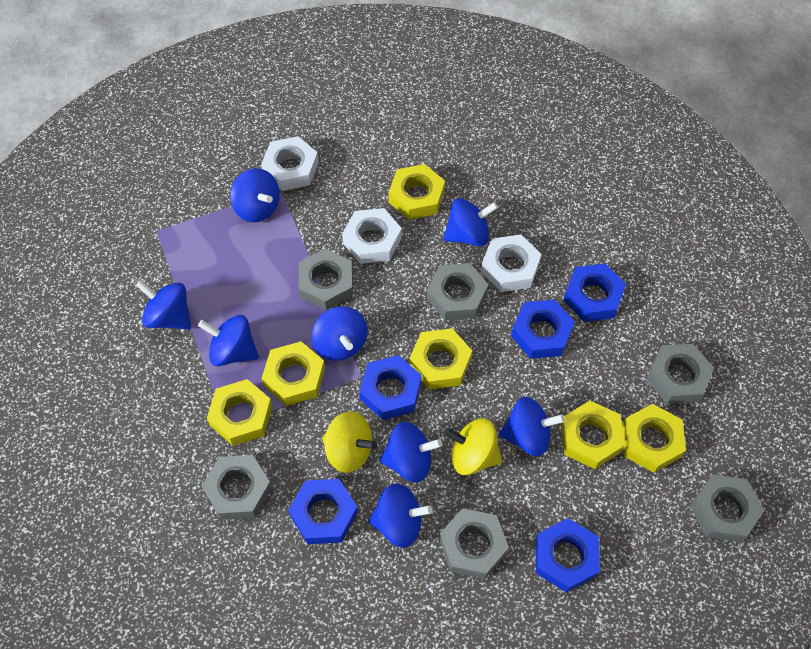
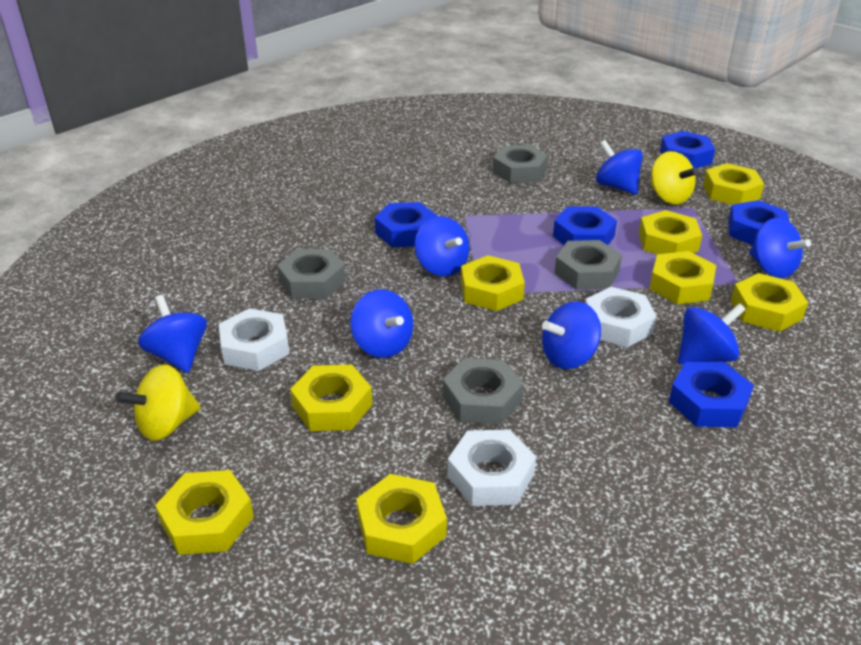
blue spinning top: 8 -> 7
grey nut: 6 -> 4
yellow nut: 6 -> 8

